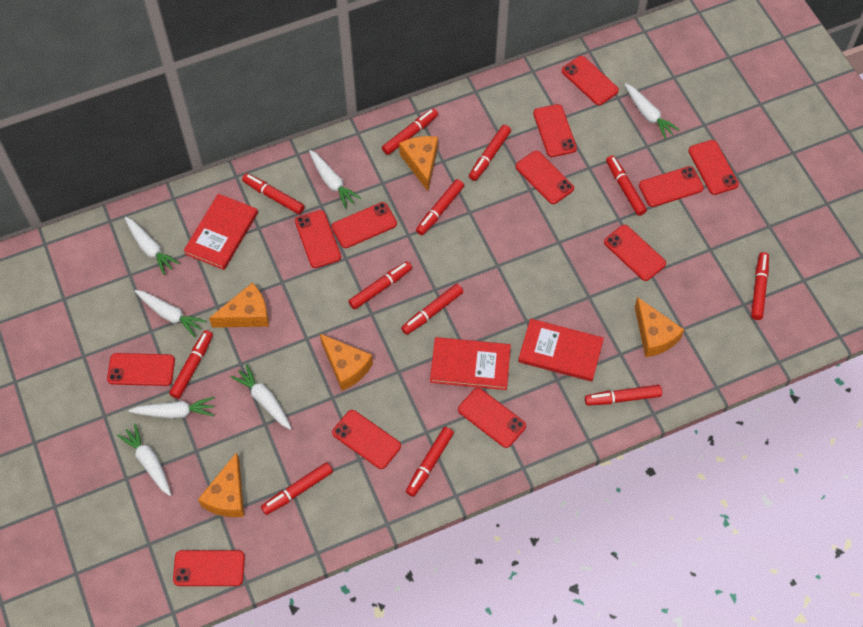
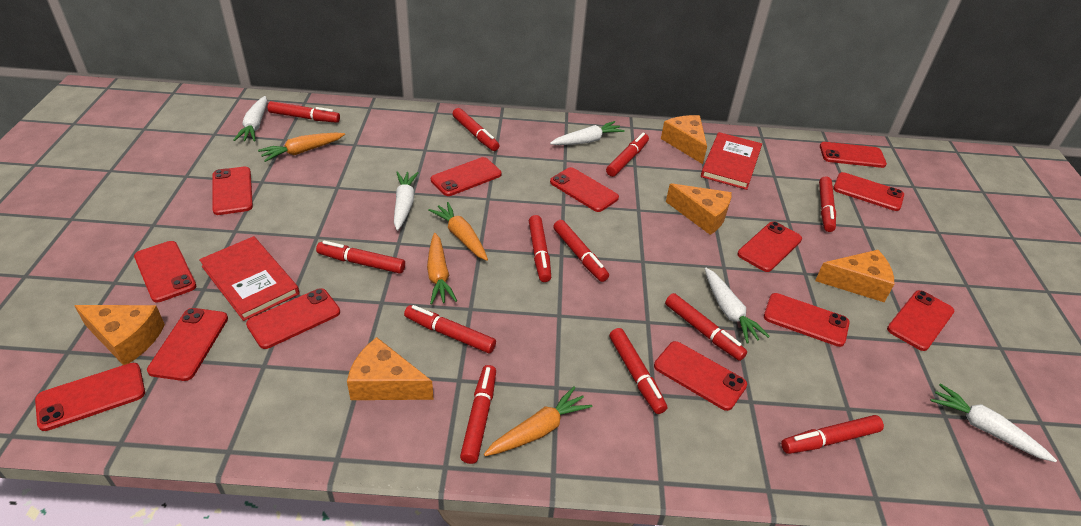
orange carrot: 0 -> 4
red book: 3 -> 2
red phone: 12 -> 13
white carrot: 7 -> 5

